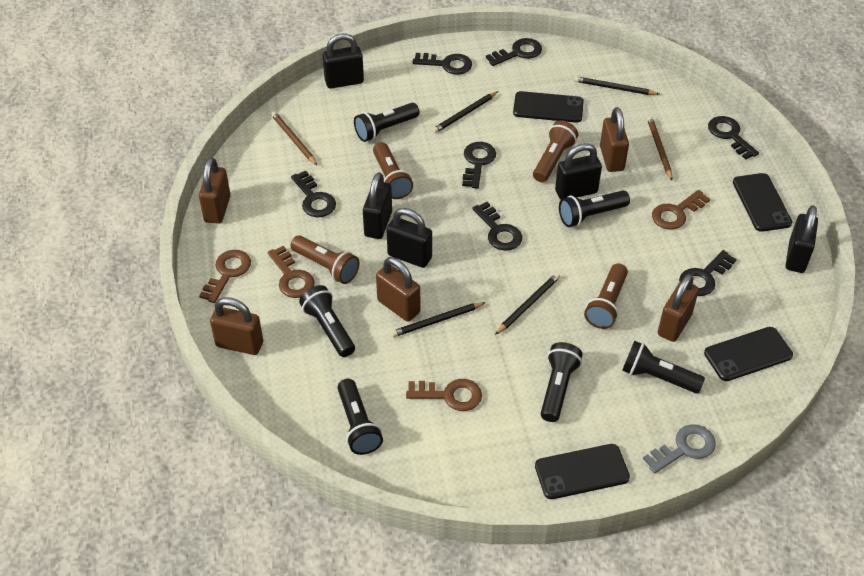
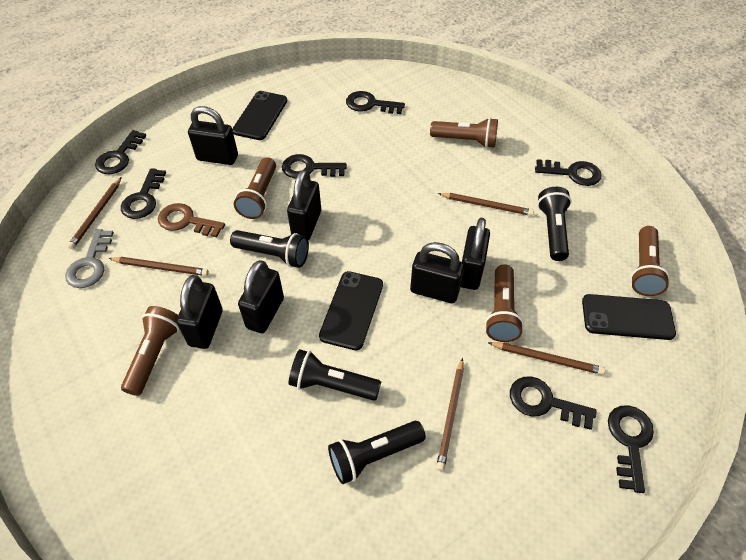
black flashlight: 6 -> 4
black padlock: 5 -> 6
black pencil: 4 -> 0
black phone: 4 -> 3
brown flashlight: 4 -> 5
brown key: 4 -> 1
brown padlock: 5 -> 0
brown pencil: 2 -> 5

